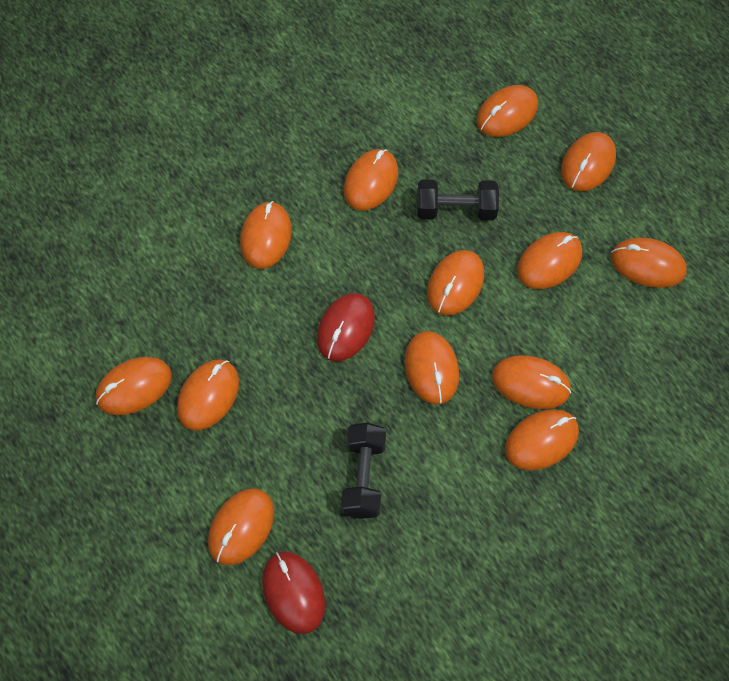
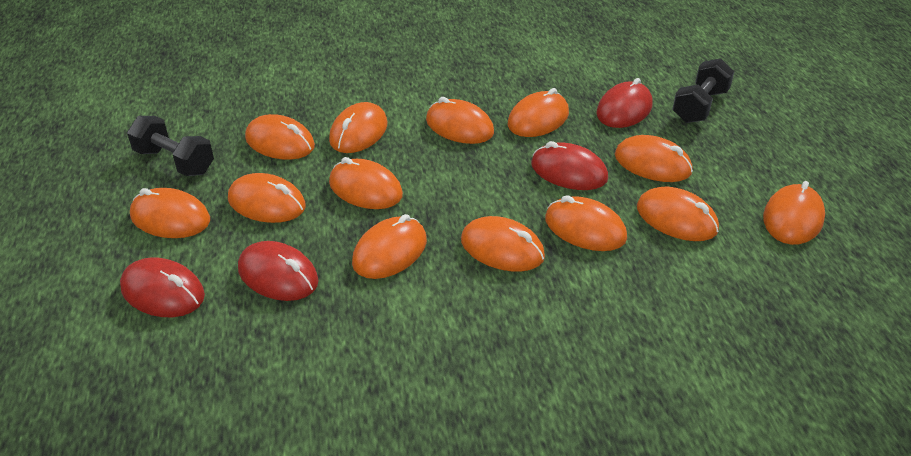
red mouse: 2 -> 4

